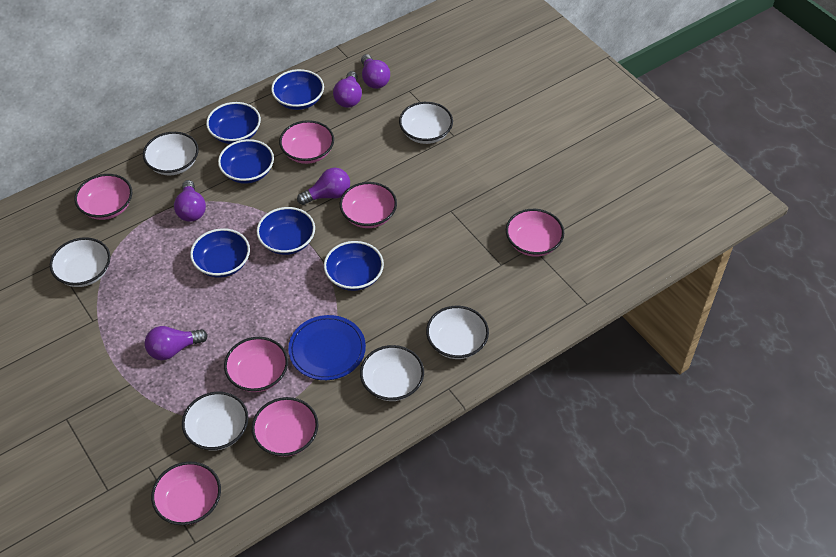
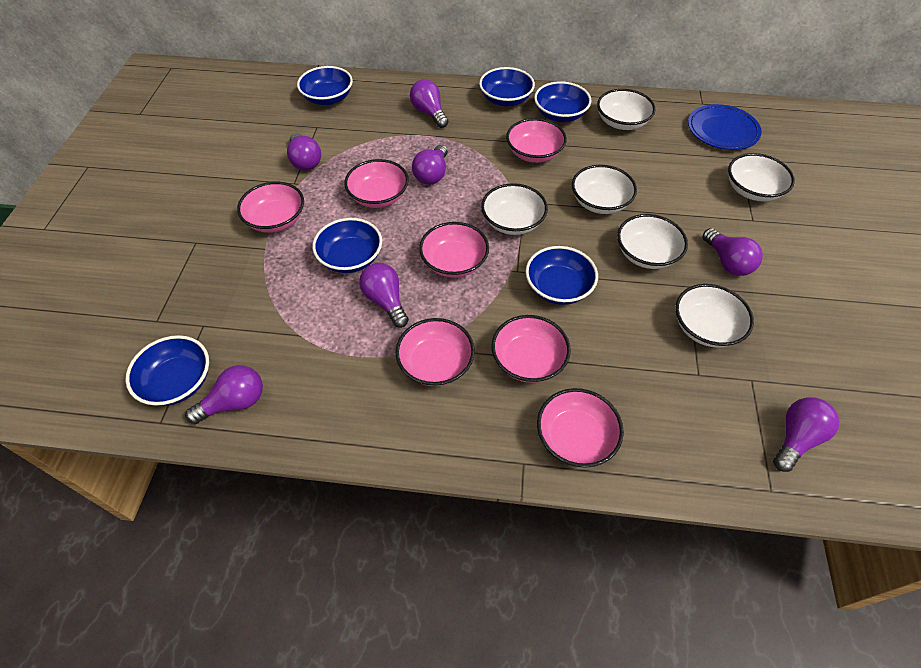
purple light bulb: 5 -> 7

